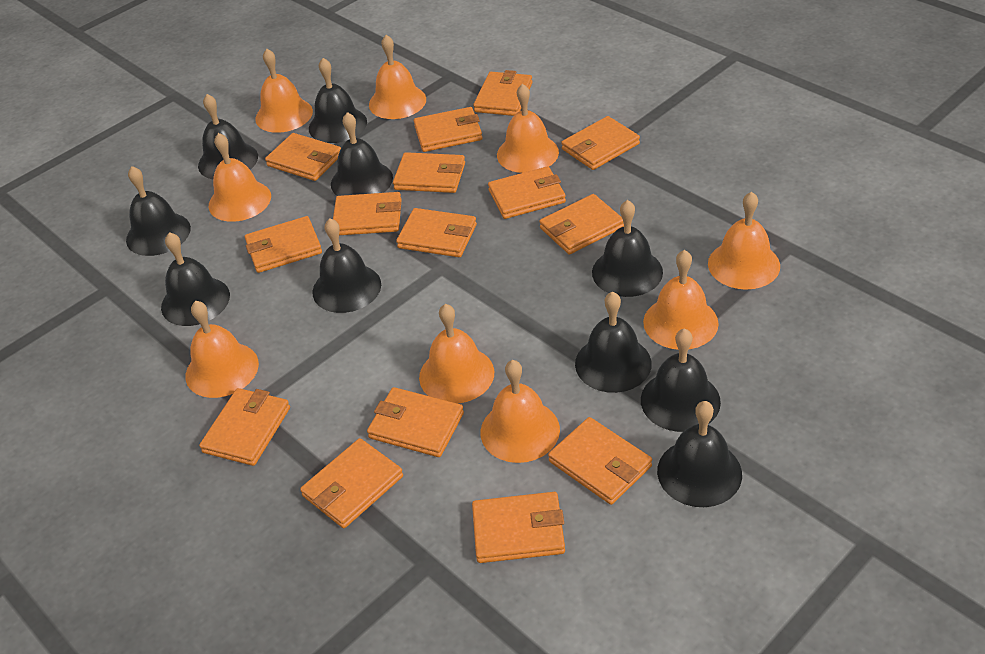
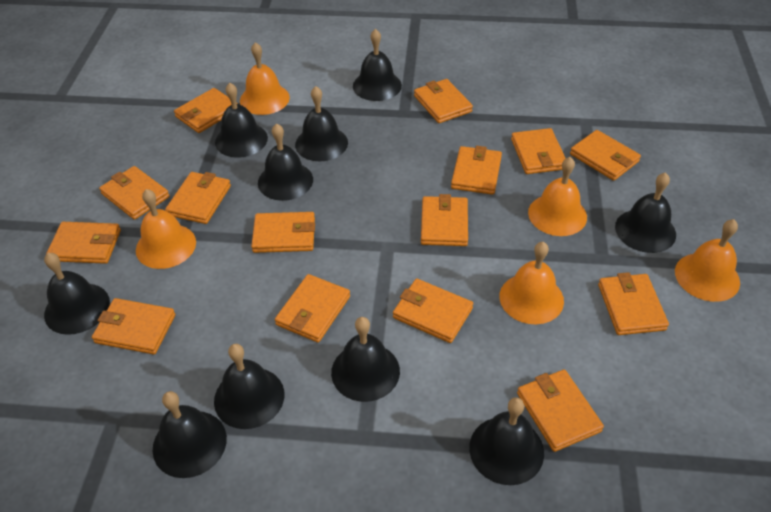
orange bell: 9 -> 5

